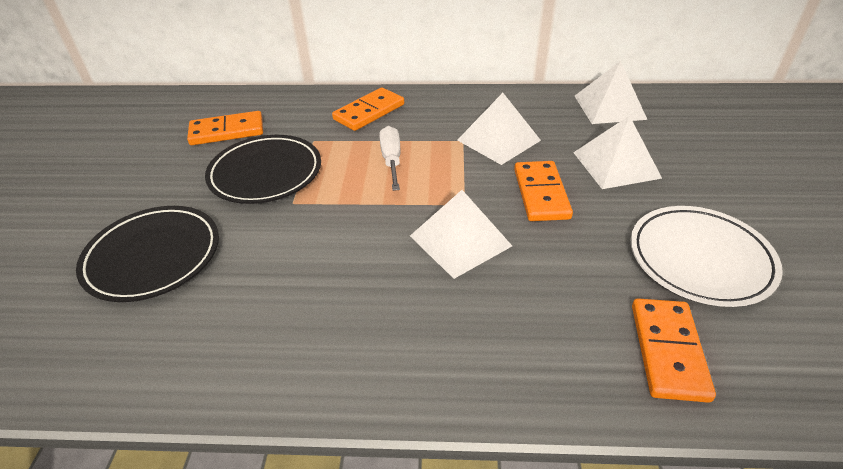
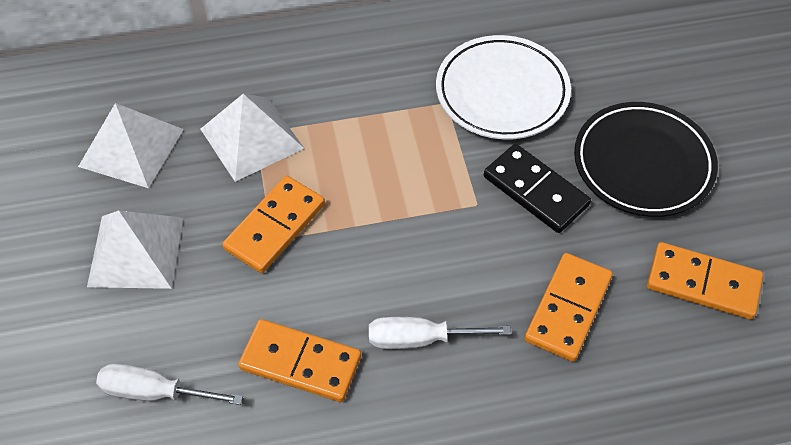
black domino: 0 -> 1
black plate: 2 -> 1
white pyramid: 4 -> 3
white screwdriver: 1 -> 2

